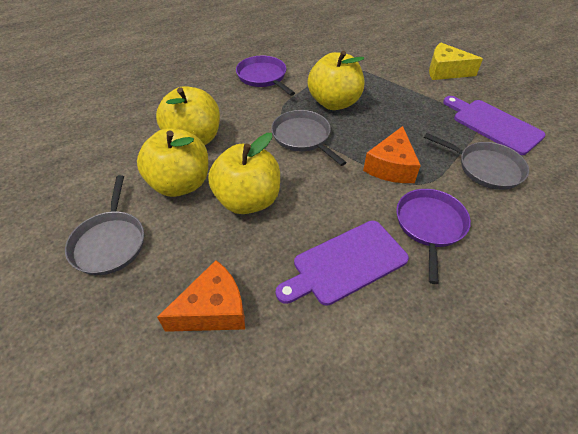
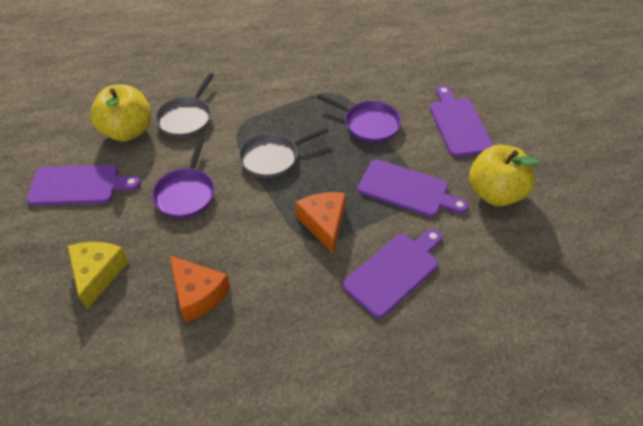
grey pan: 3 -> 2
purple cutting board: 2 -> 4
yellow apple: 4 -> 2

